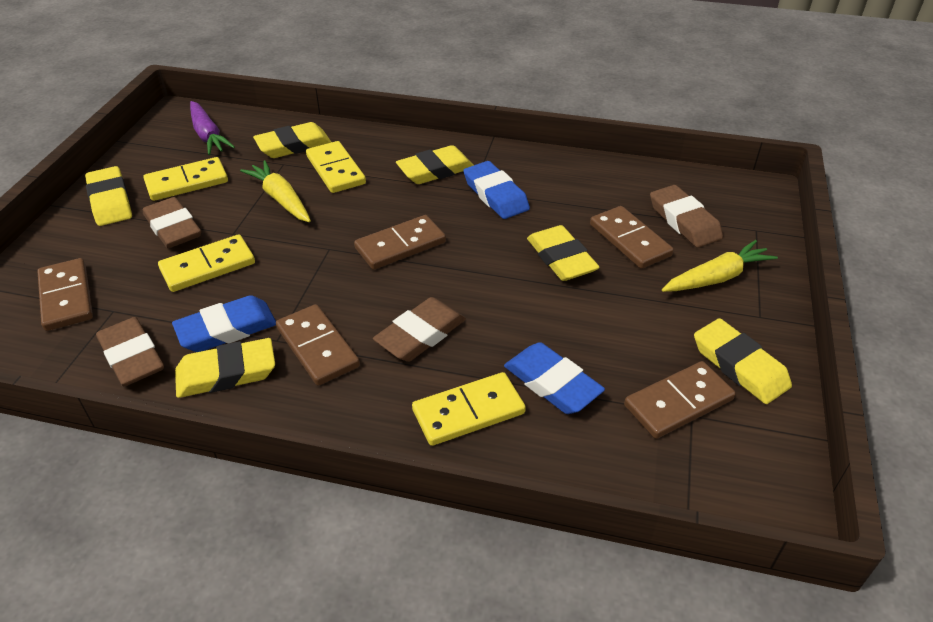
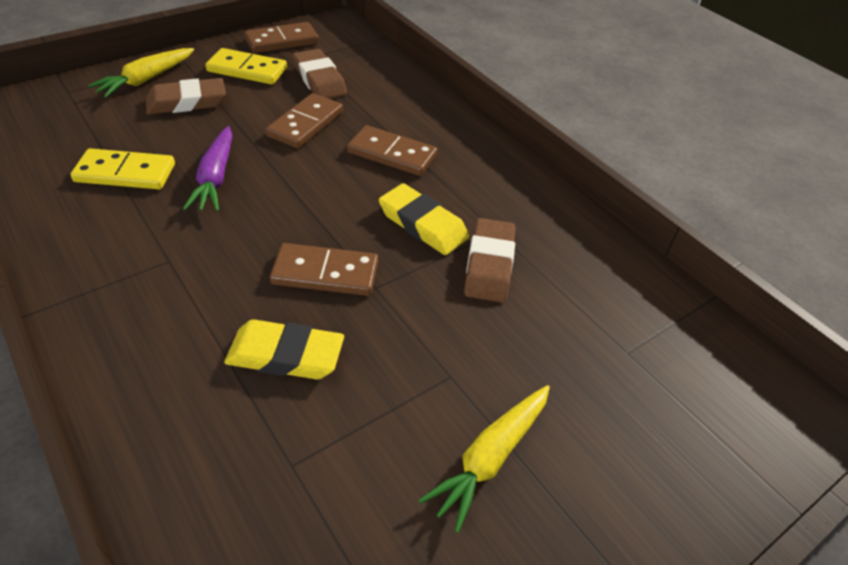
blue eraser: 3 -> 0
brown domino: 5 -> 4
brown eraser: 4 -> 3
yellow domino: 4 -> 2
yellow eraser: 6 -> 2

